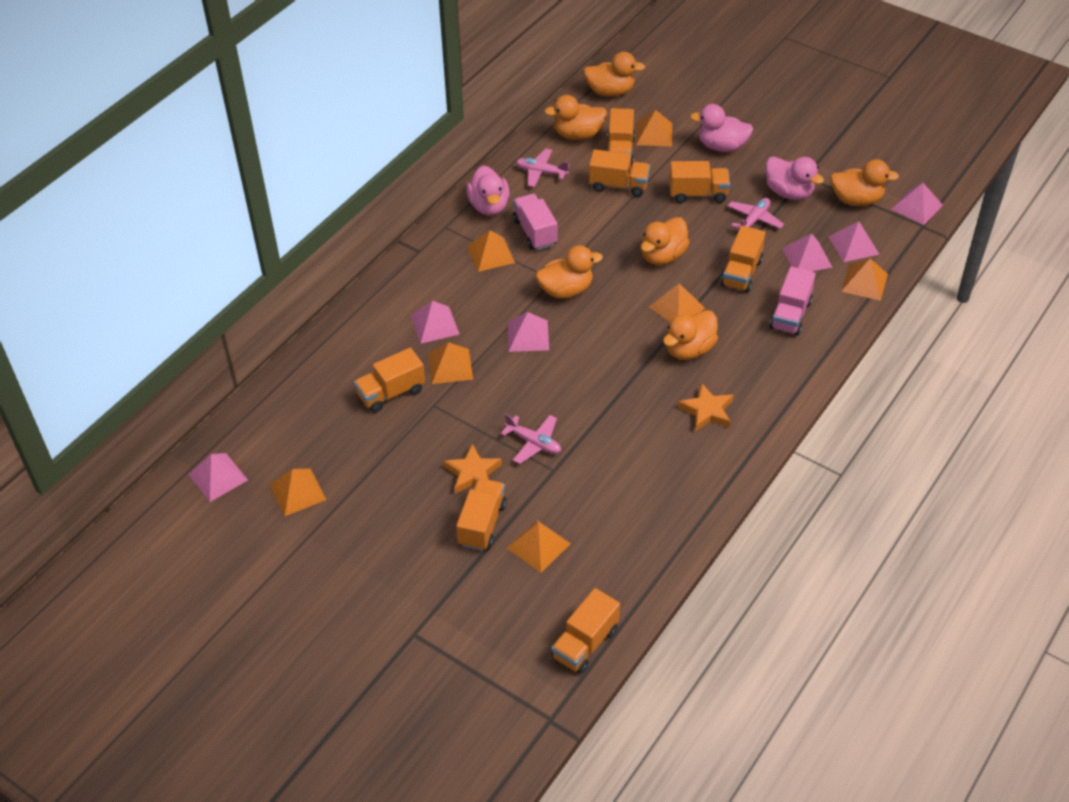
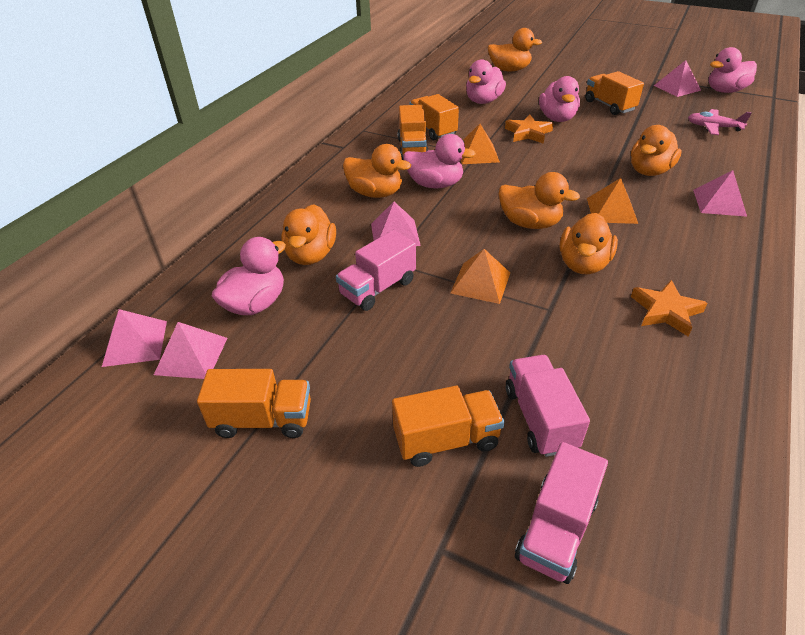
orange pyramid: 7 -> 3
orange truck: 7 -> 5
pink duck: 3 -> 5
pink plane: 3 -> 1
pink pyramid: 6 -> 5
pink truck: 2 -> 3

